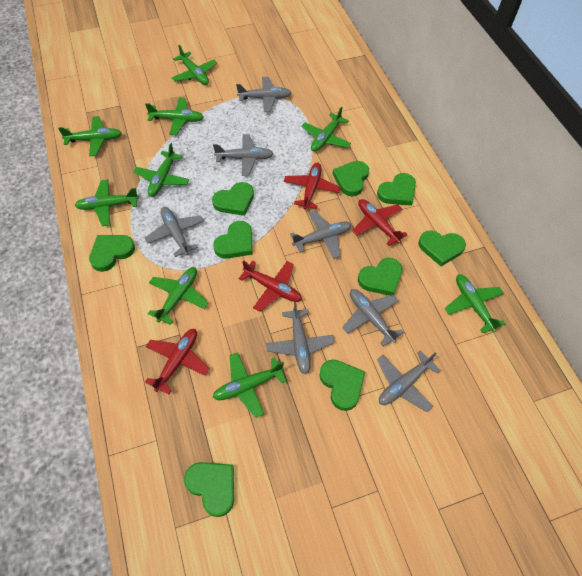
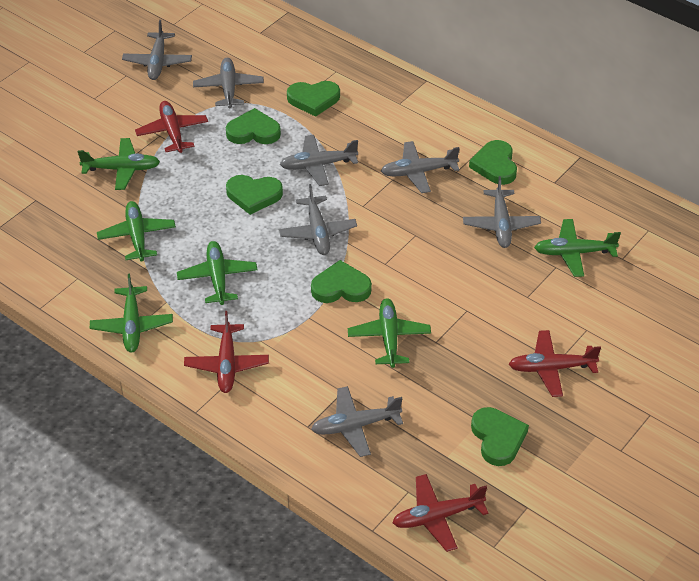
green heart: 9 -> 6
green plane: 9 -> 6

